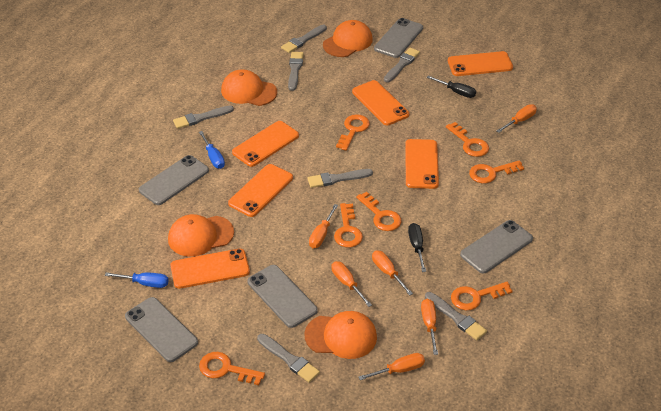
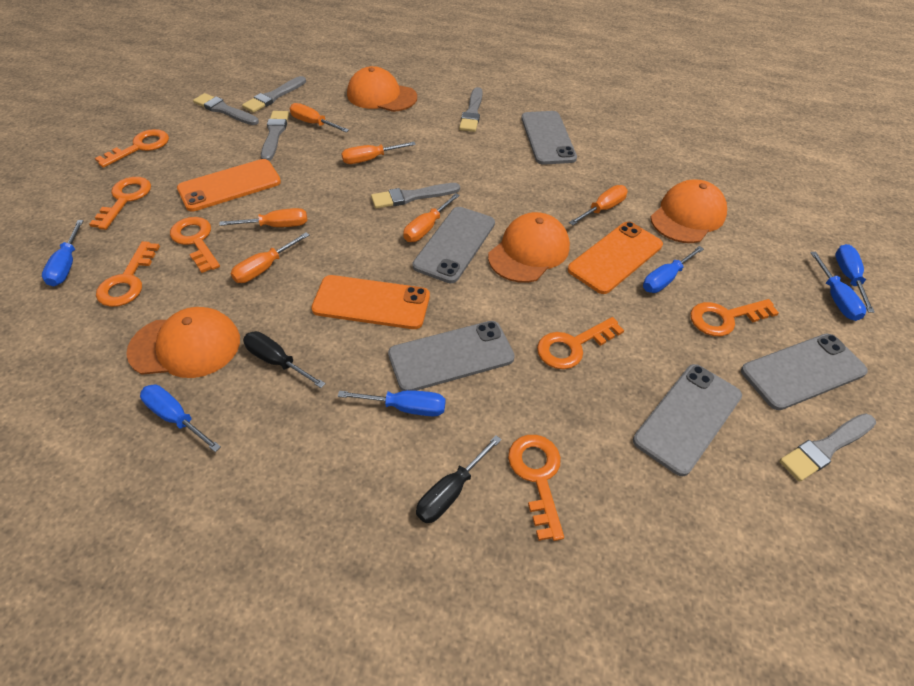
blue screwdriver: 2 -> 6
grey brush: 7 -> 6
orange phone: 6 -> 3

